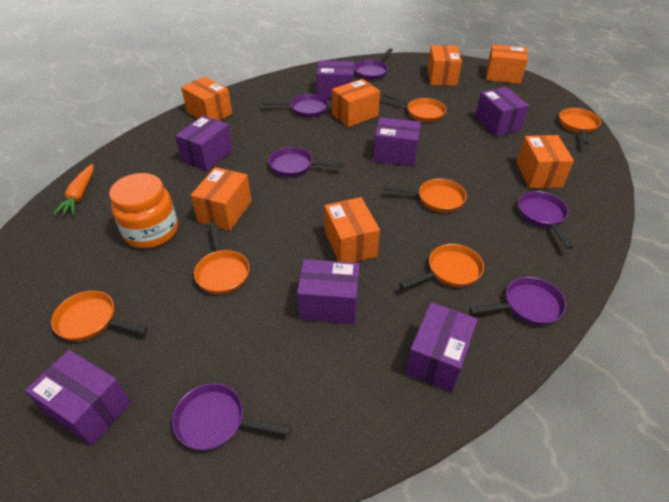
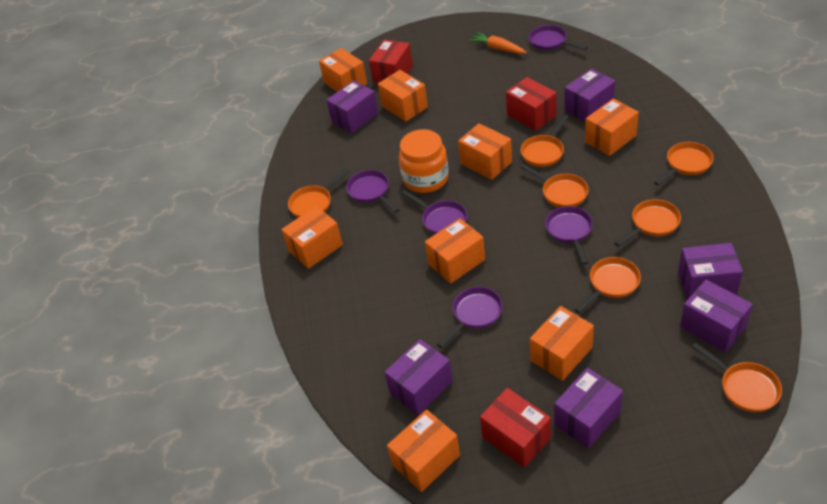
orange box: 7 -> 8
orange pan: 6 -> 7
purple box: 7 -> 6
purple pan: 6 -> 5
red box: 0 -> 3

